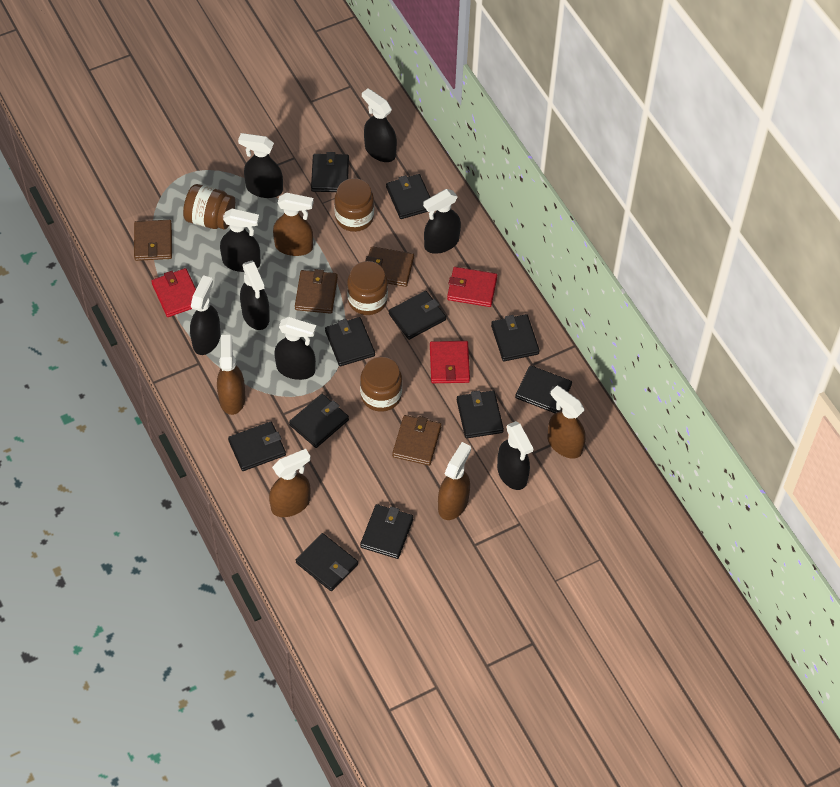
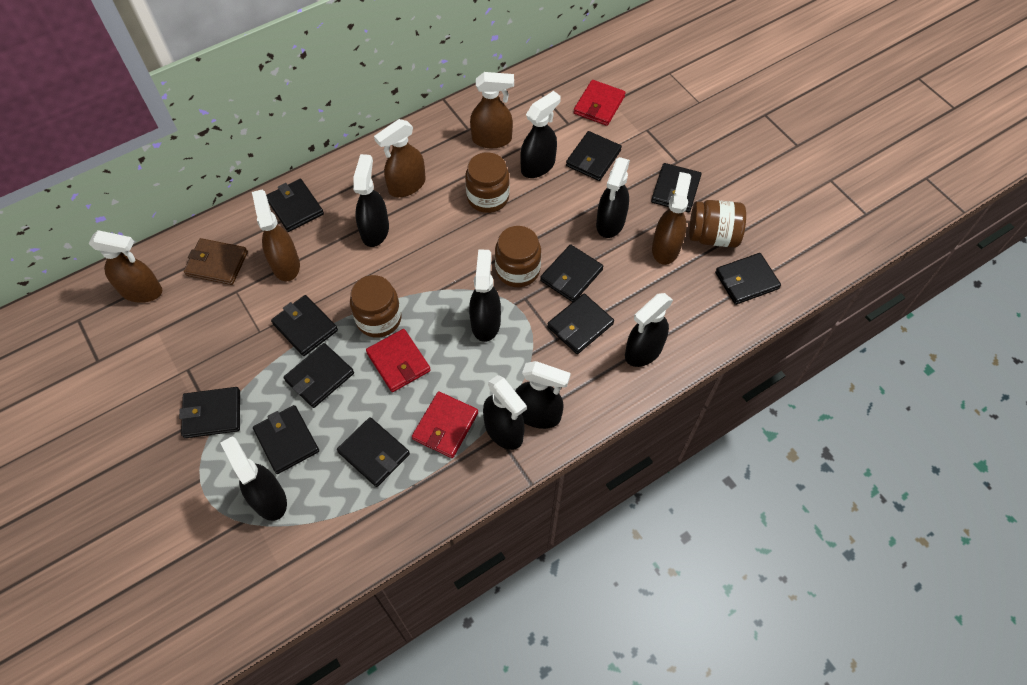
brown wallet: 4 -> 1

